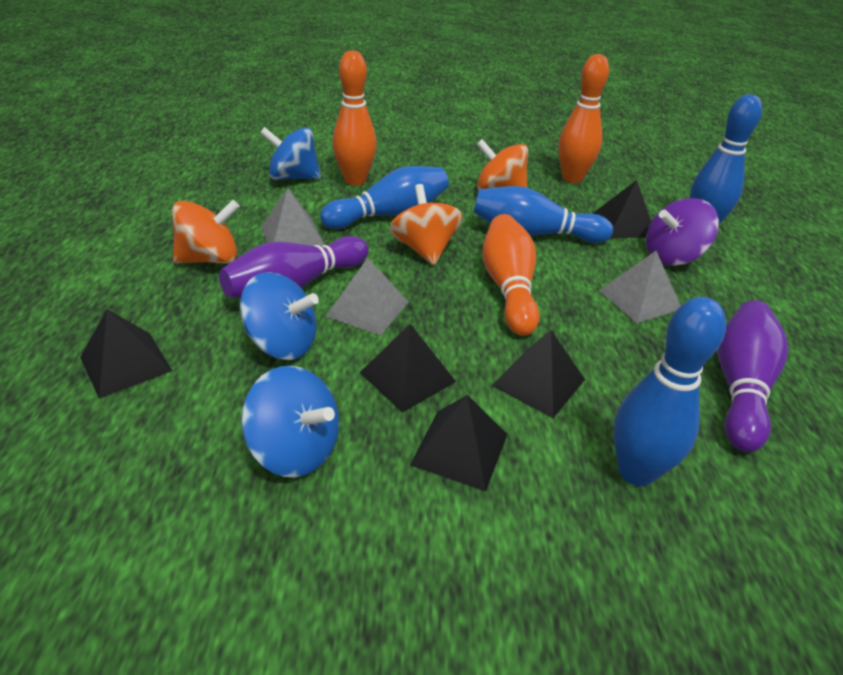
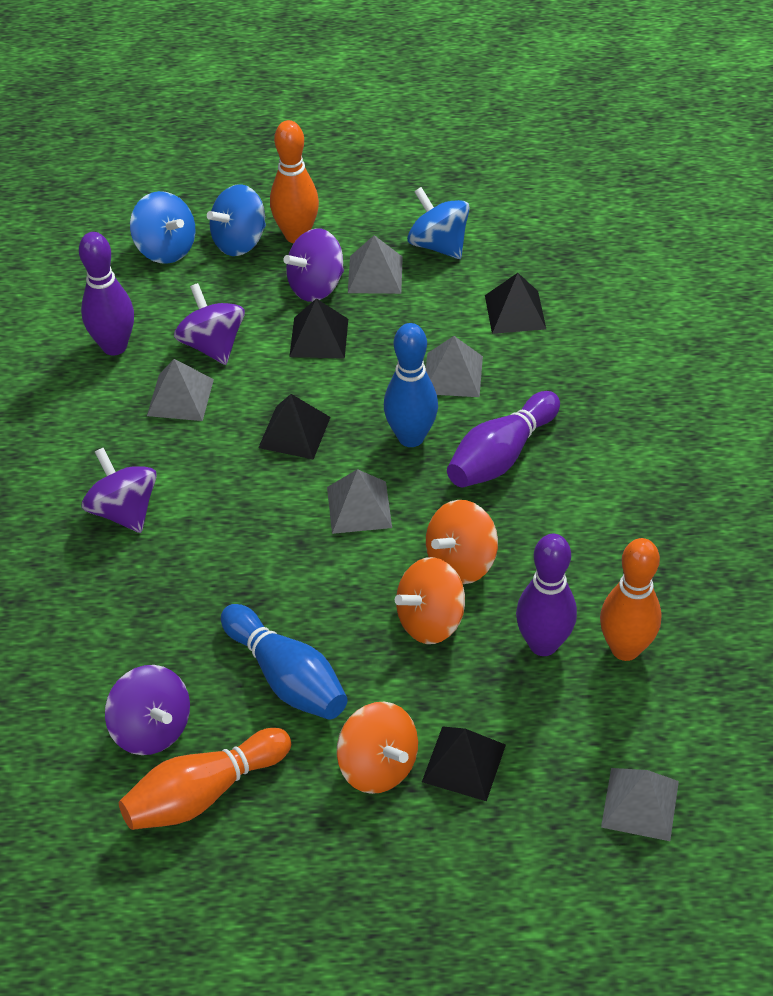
black pyramid: 5 -> 4
blue bowling pin: 4 -> 2
grey pyramid: 3 -> 5
purple bowling pin: 2 -> 3
purple spinning top: 1 -> 4

